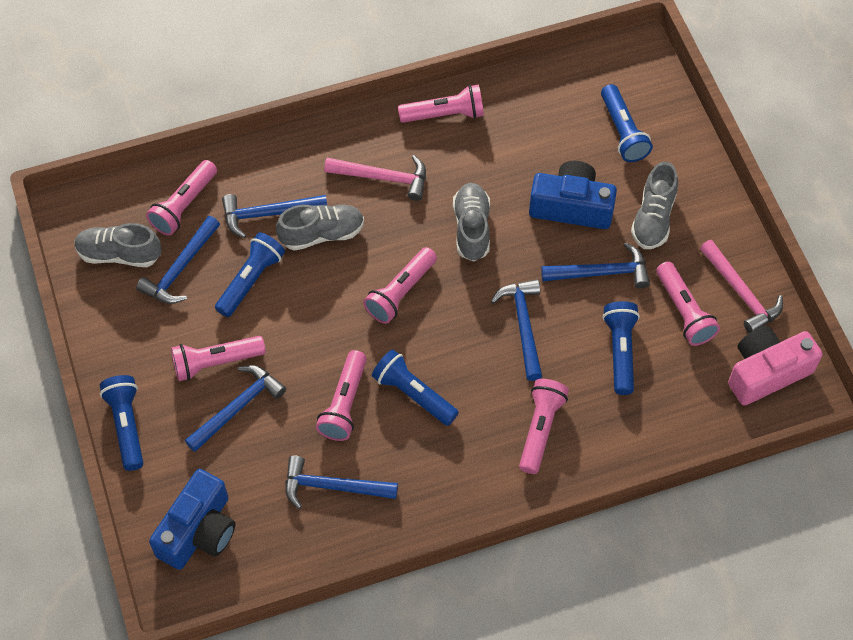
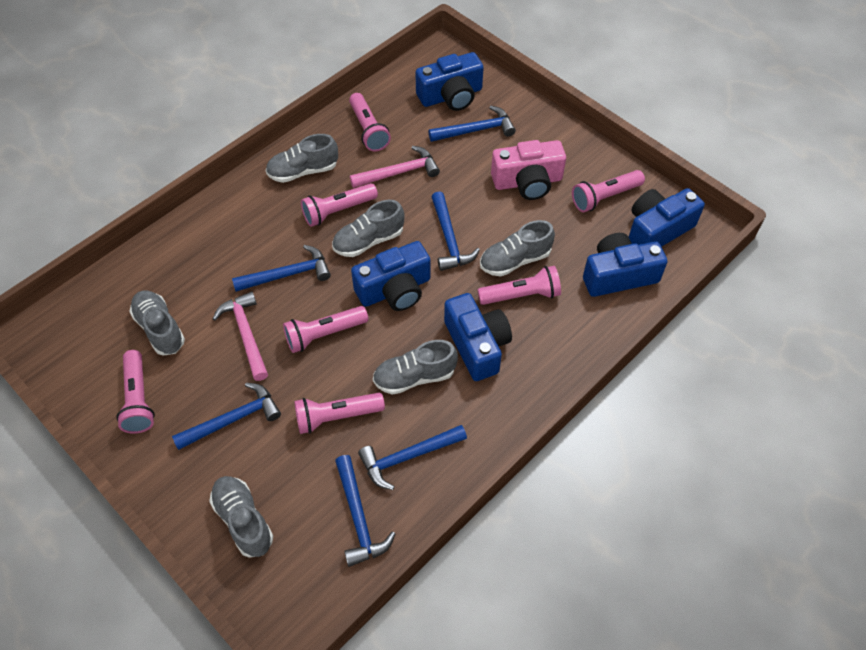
blue camera: 2 -> 5
blue flashlight: 5 -> 0
grey shoe: 4 -> 6

